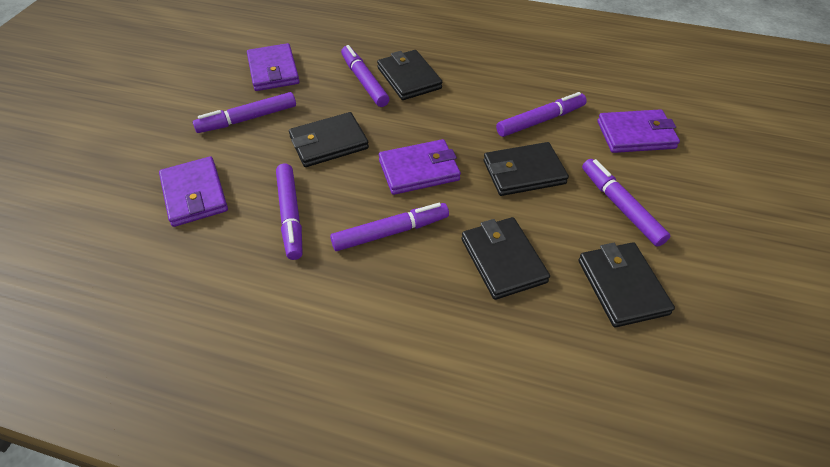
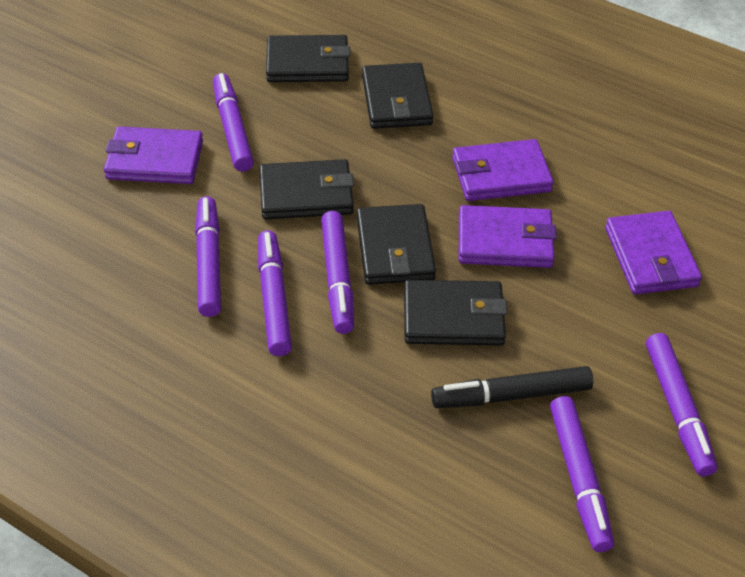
black marker: 0 -> 1

